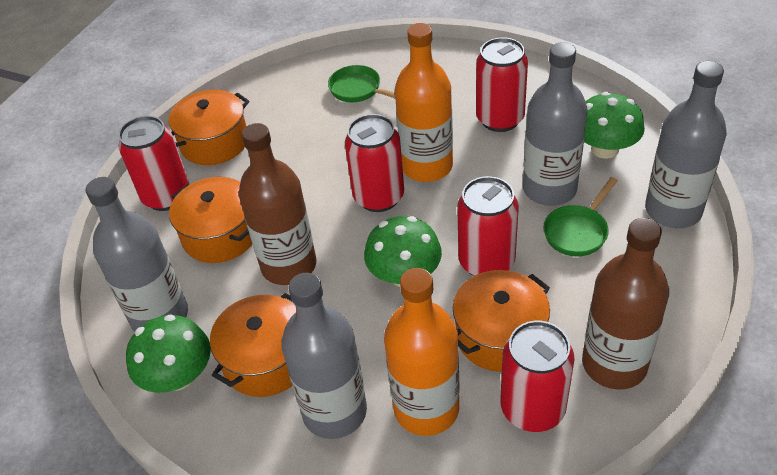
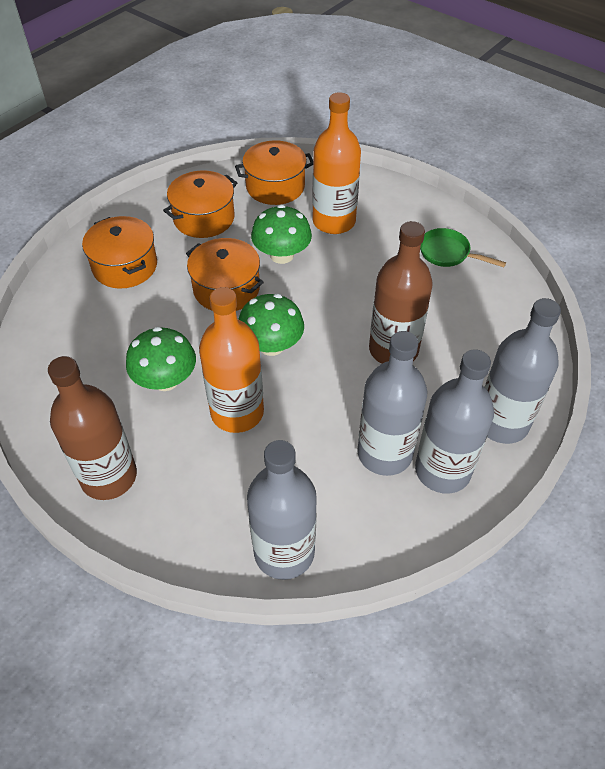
green pan: 2 -> 1
red can: 5 -> 0

